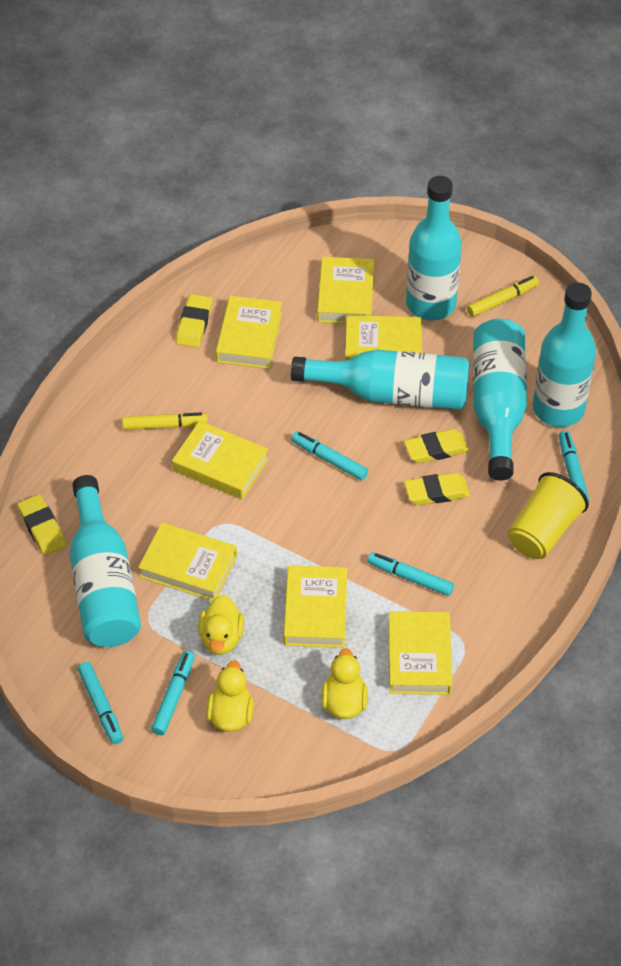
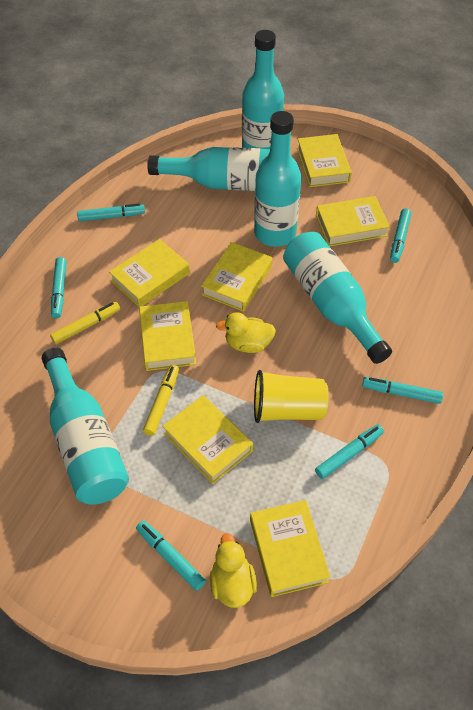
turquoise marker: 5 -> 6
yellow duck: 3 -> 2
yellow eraser: 4 -> 0

